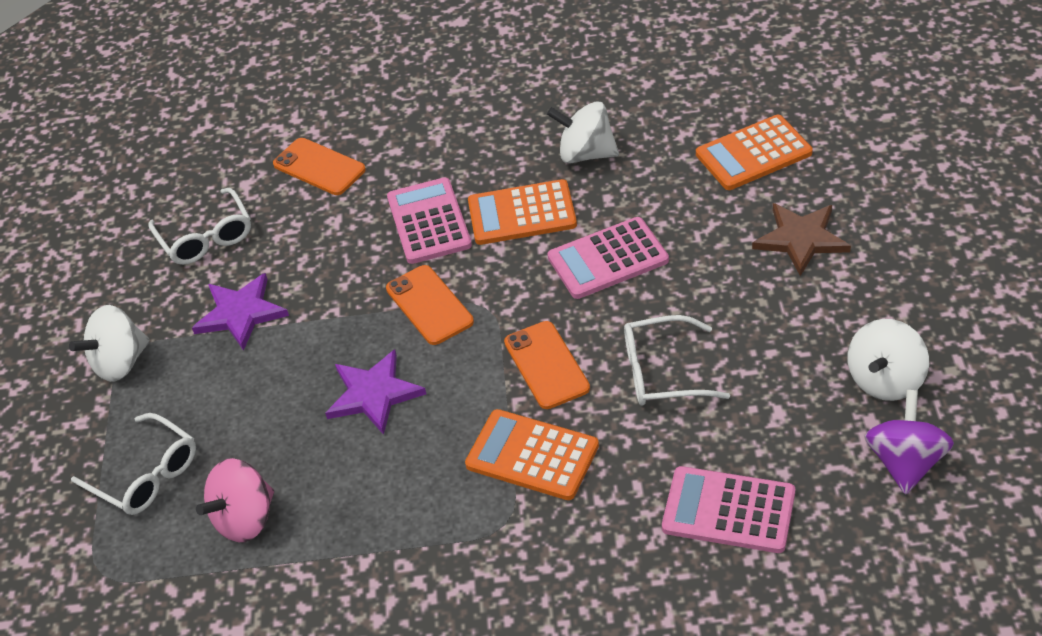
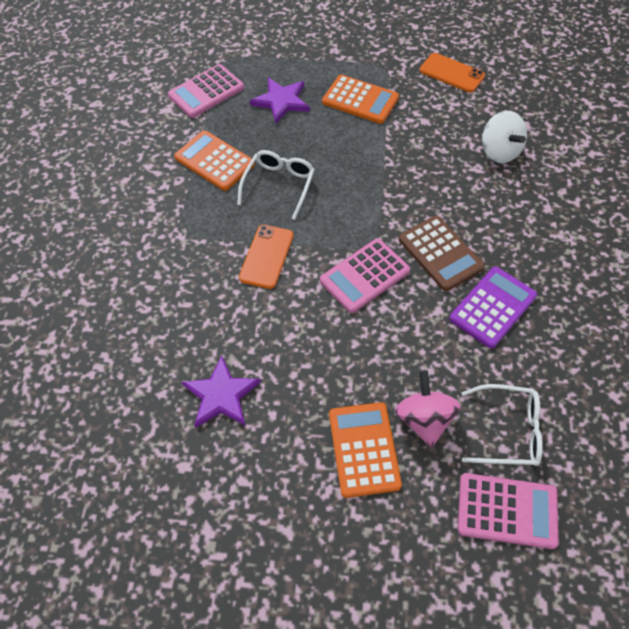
brown calculator: 0 -> 1
brown star: 1 -> 0
orange phone: 3 -> 2
purple calculator: 0 -> 1
purple spinning top: 1 -> 0
white glasses: 3 -> 2
white spinning top: 3 -> 1

